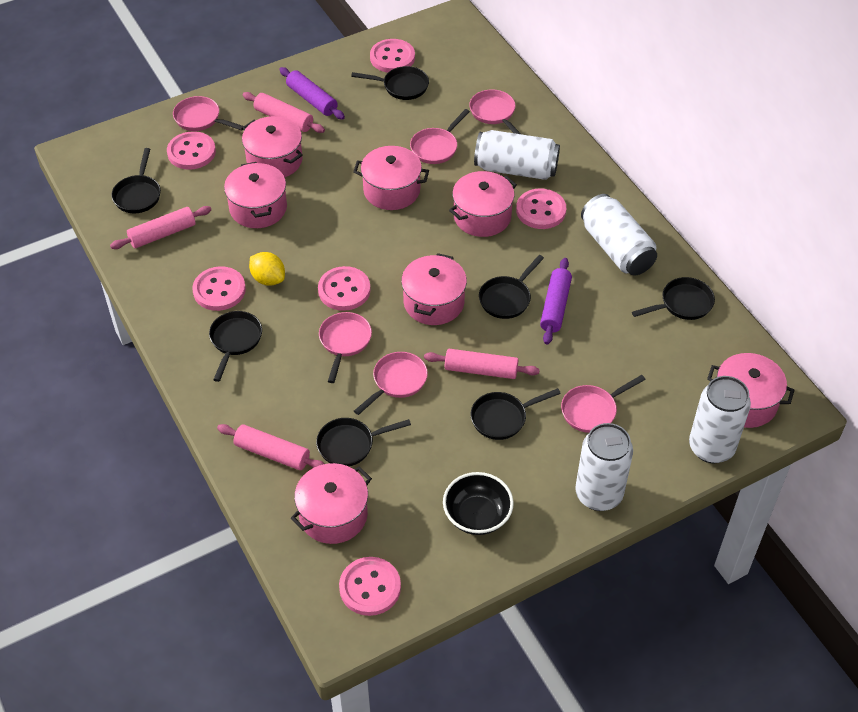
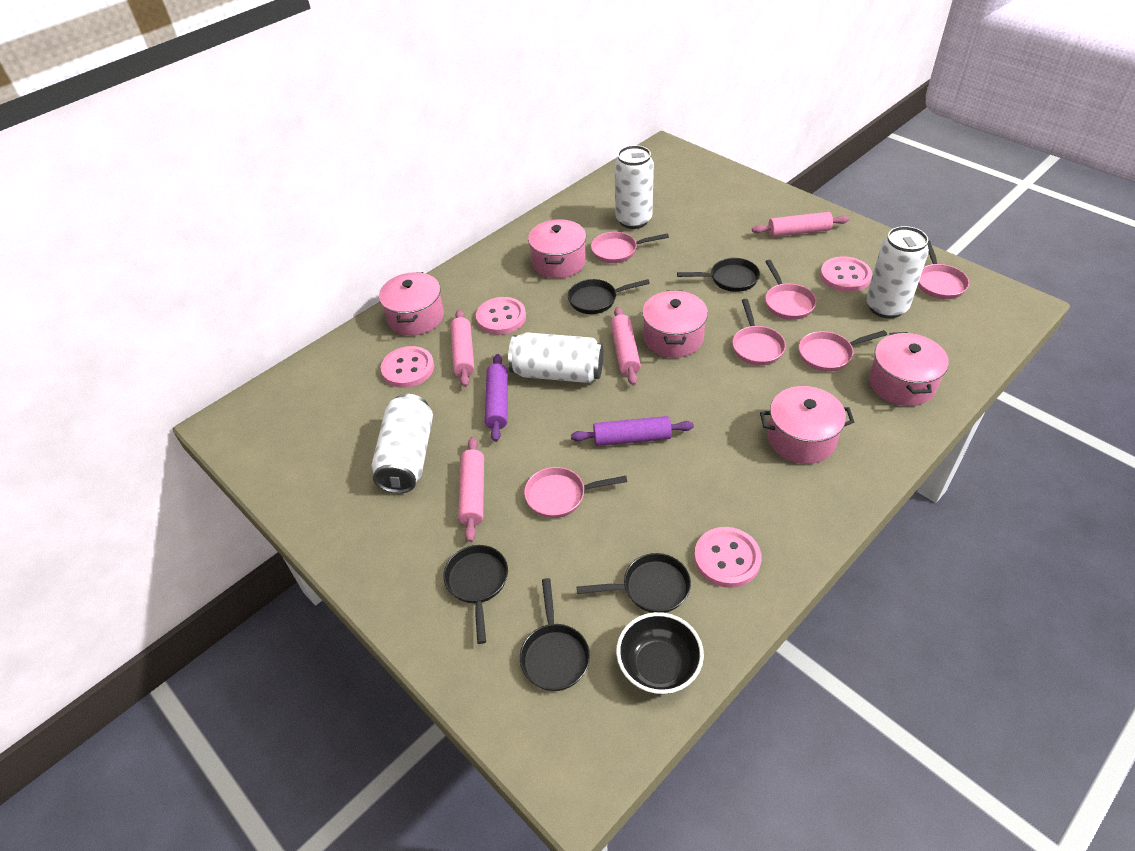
black pan: 7 -> 5
pink button: 6 -> 4
pink pot: 7 -> 5
yellow lemon: 1 -> 0

